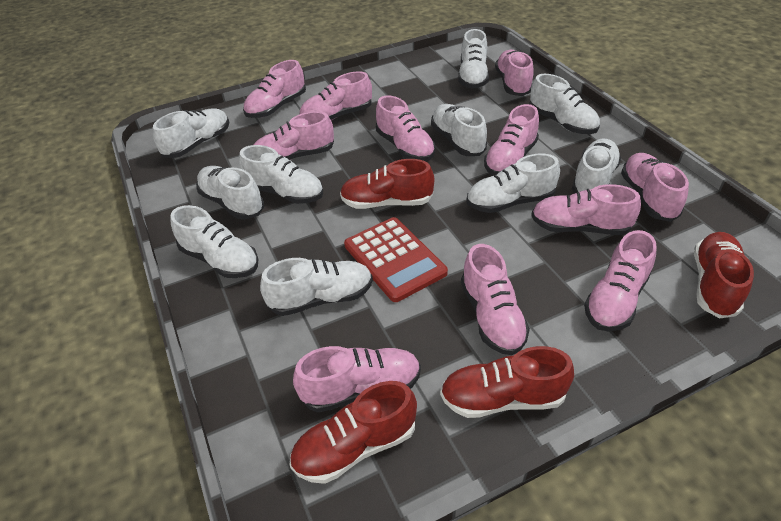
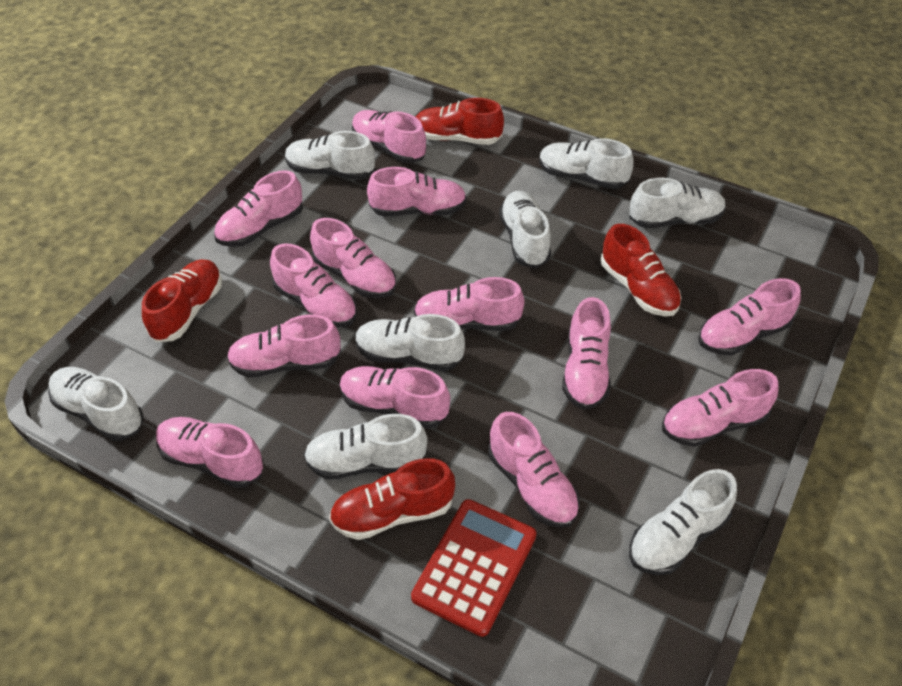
pink shoe: 11 -> 13
white shoe: 10 -> 8

